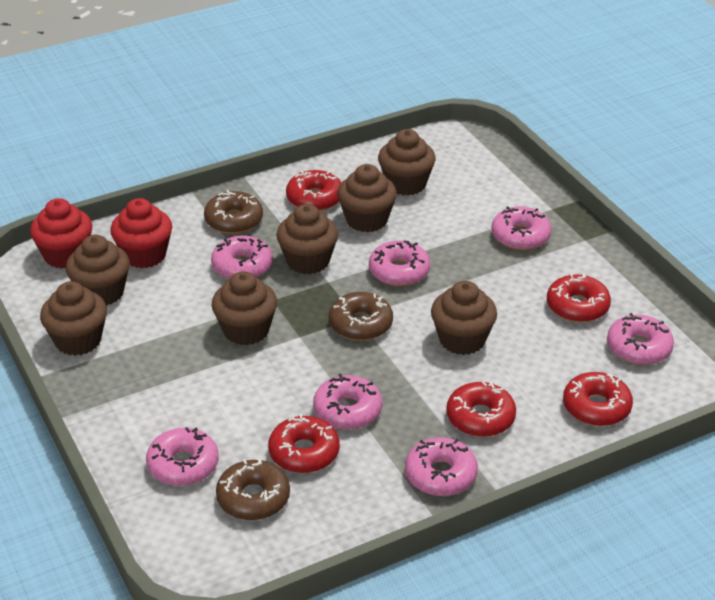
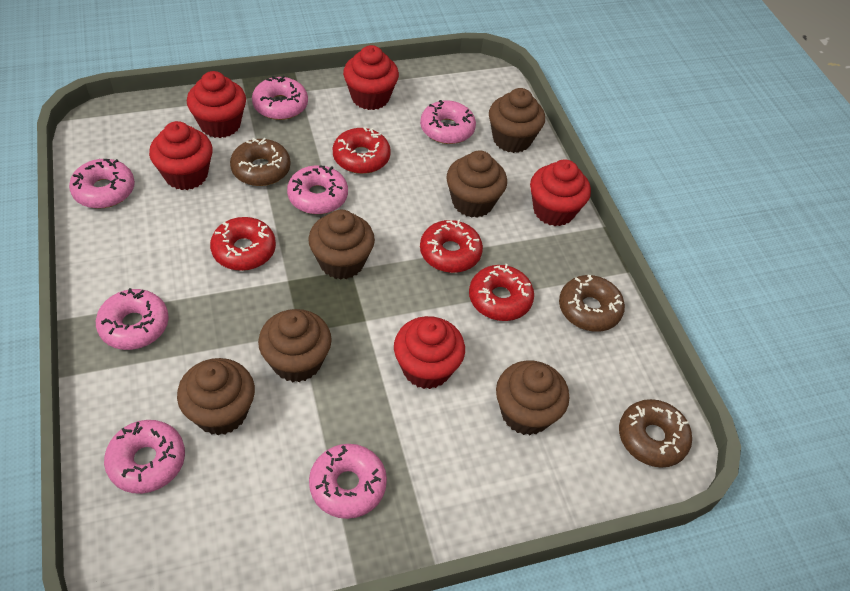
brown cupcake: 7 -> 6
red cupcake: 2 -> 5
red donut: 5 -> 4

